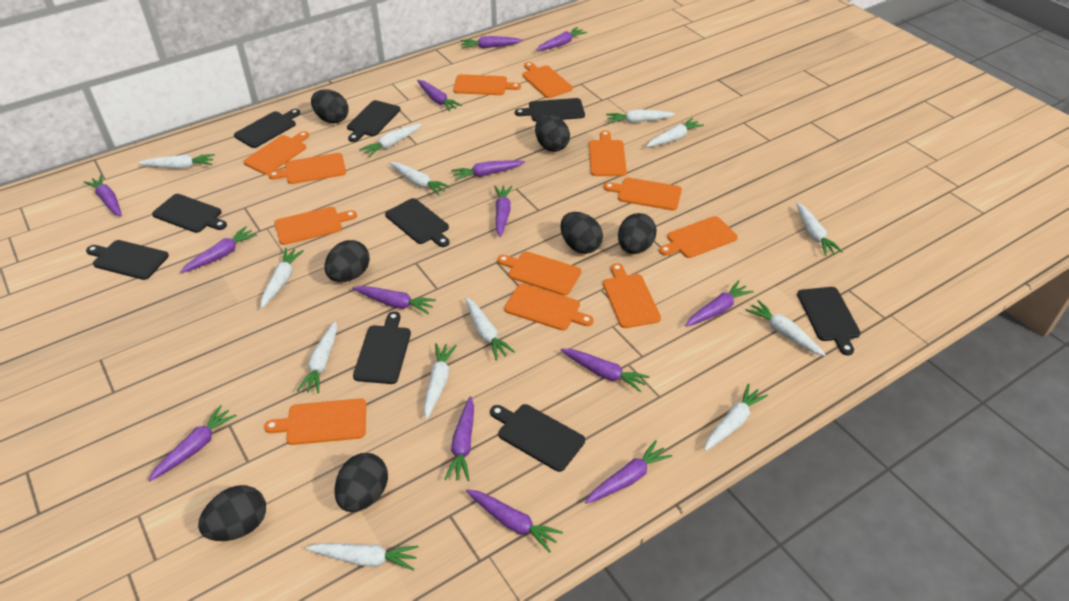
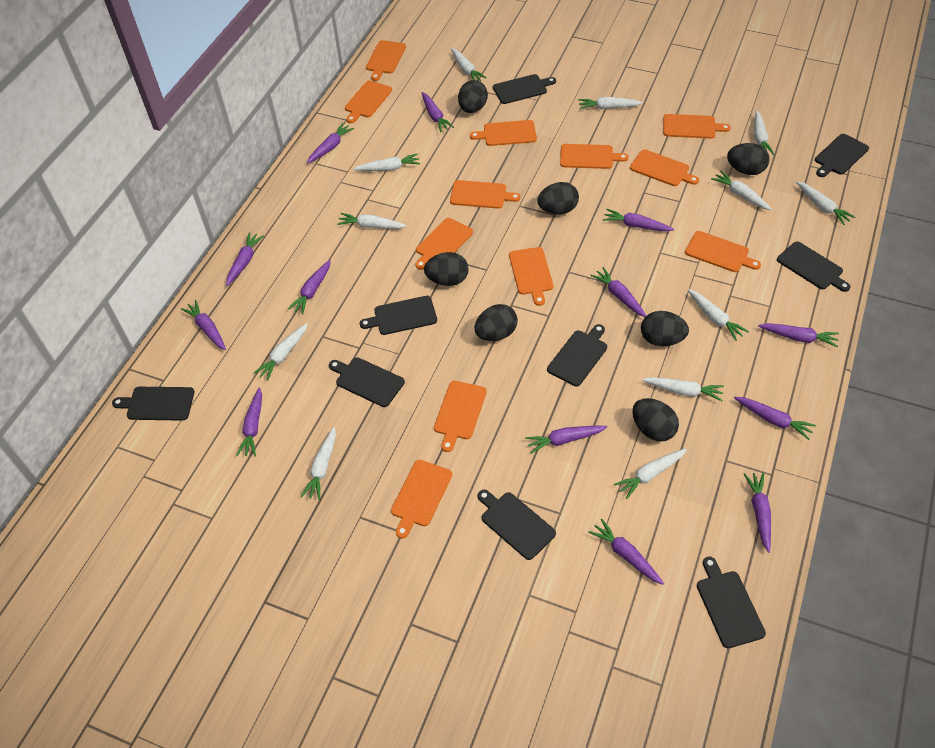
purple carrot: 14 -> 13
white carrot: 13 -> 12

